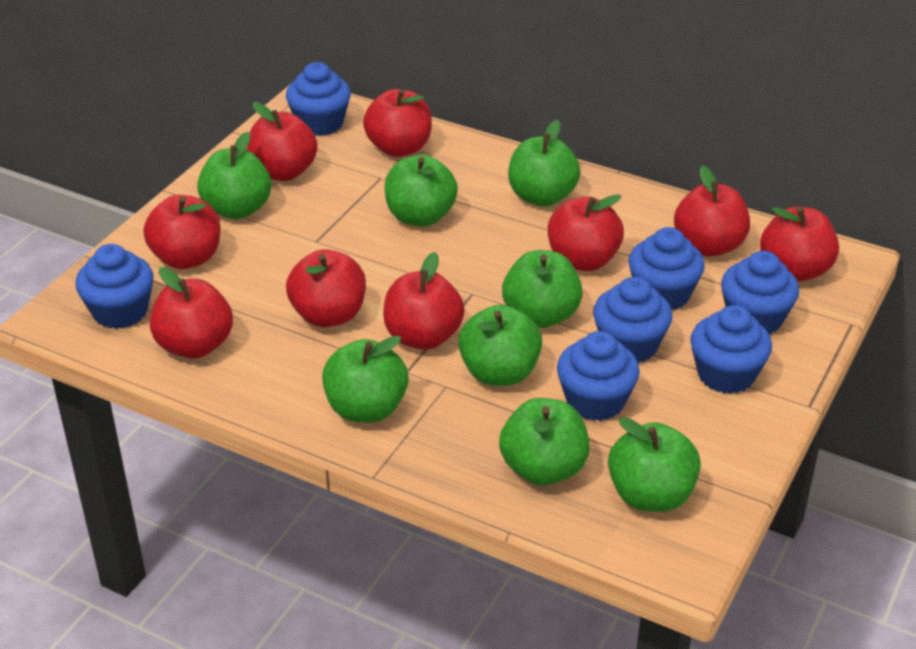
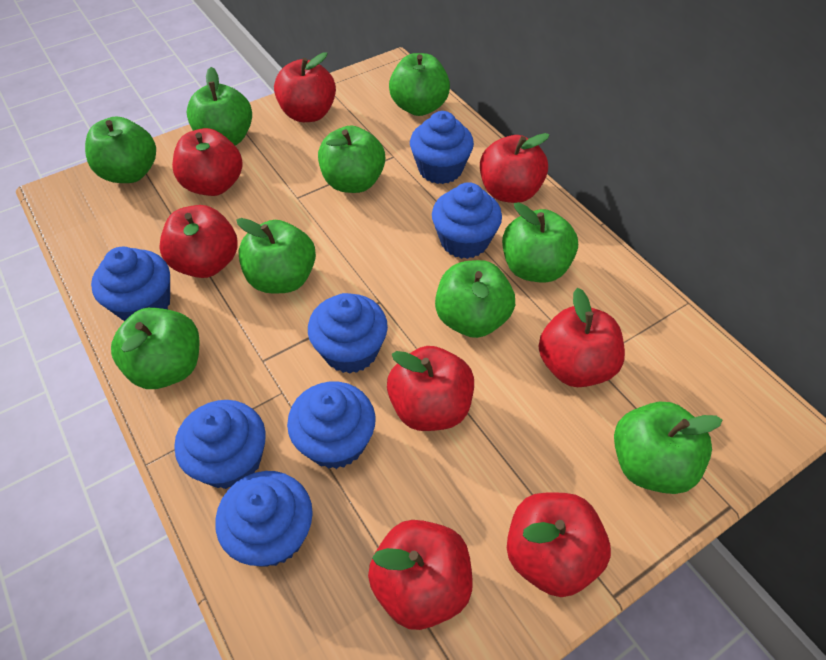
green apple: 8 -> 9
red apple: 9 -> 8

